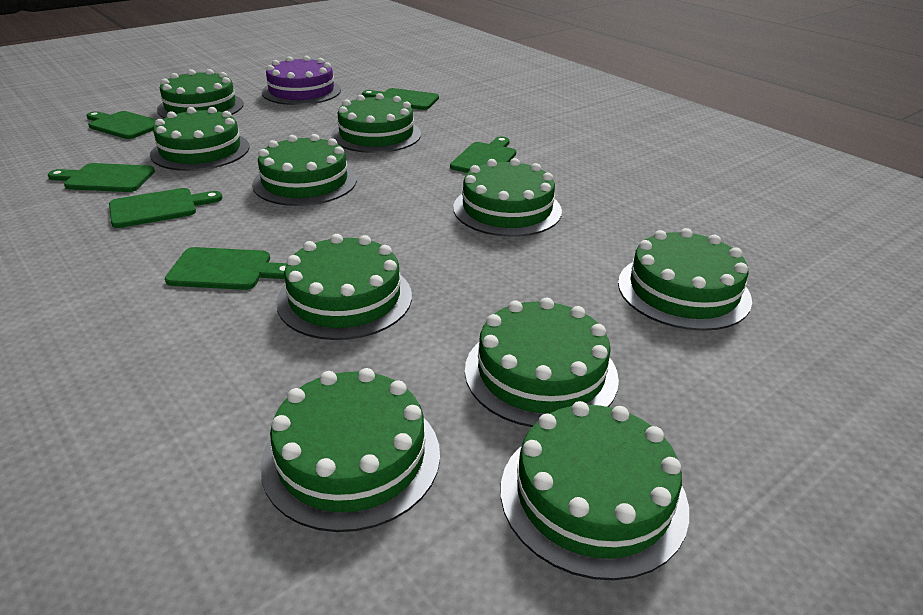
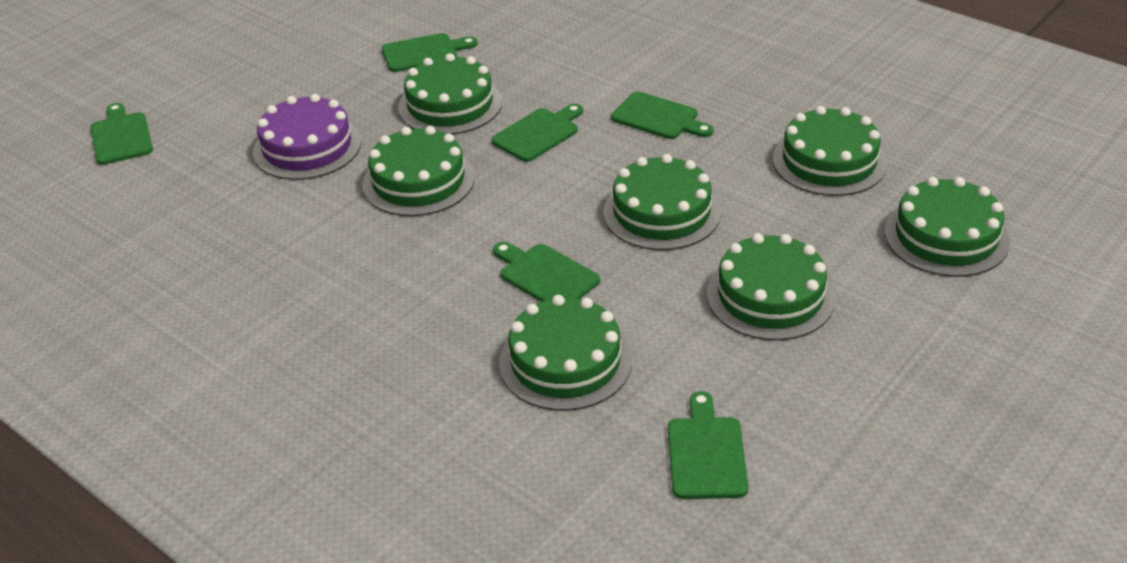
green cake: 10 -> 7

